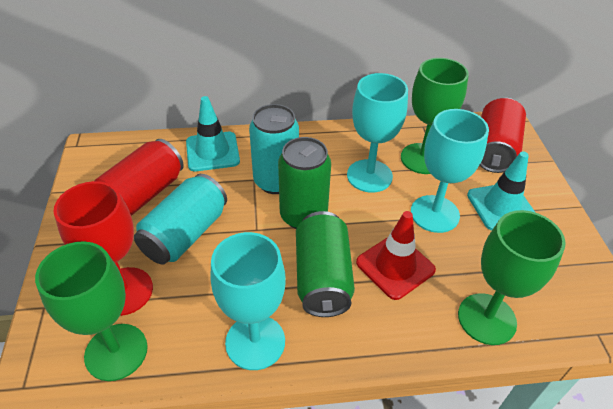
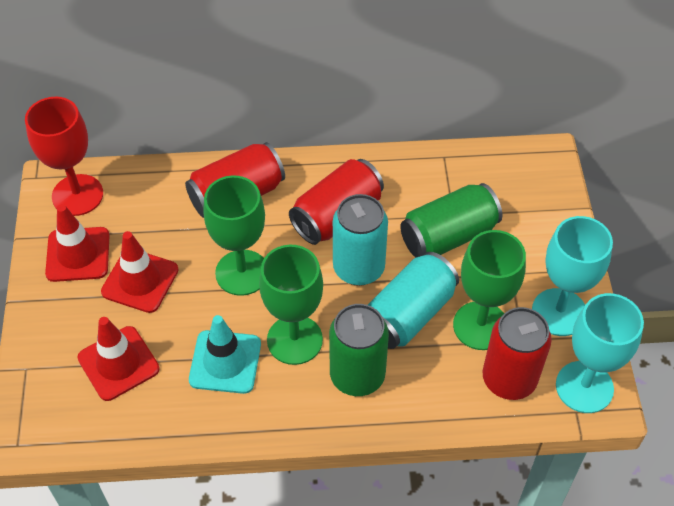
red can: 2 -> 3
red traffic cone: 1 -> 3
turquoise goblet: 3 -> 2
turquoise traffic cone: 2 -> 1

